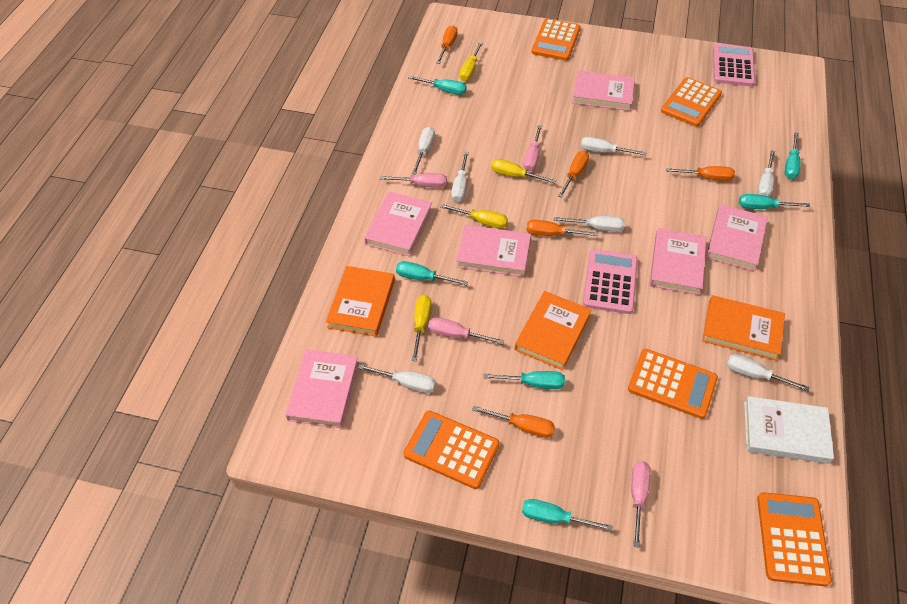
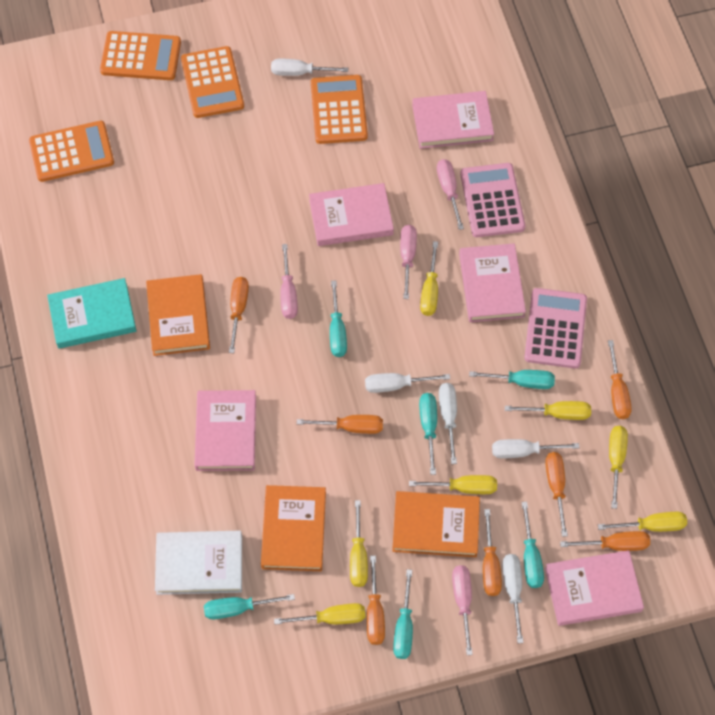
orange calculator: 5 -> 4
orange screwdriver: 5 -> 7
pink book: 6 -> 5
turquoise book: 0 -> 1
white screwdriver: 7 -> 5
yellow screwdriver: 4 -> 7

